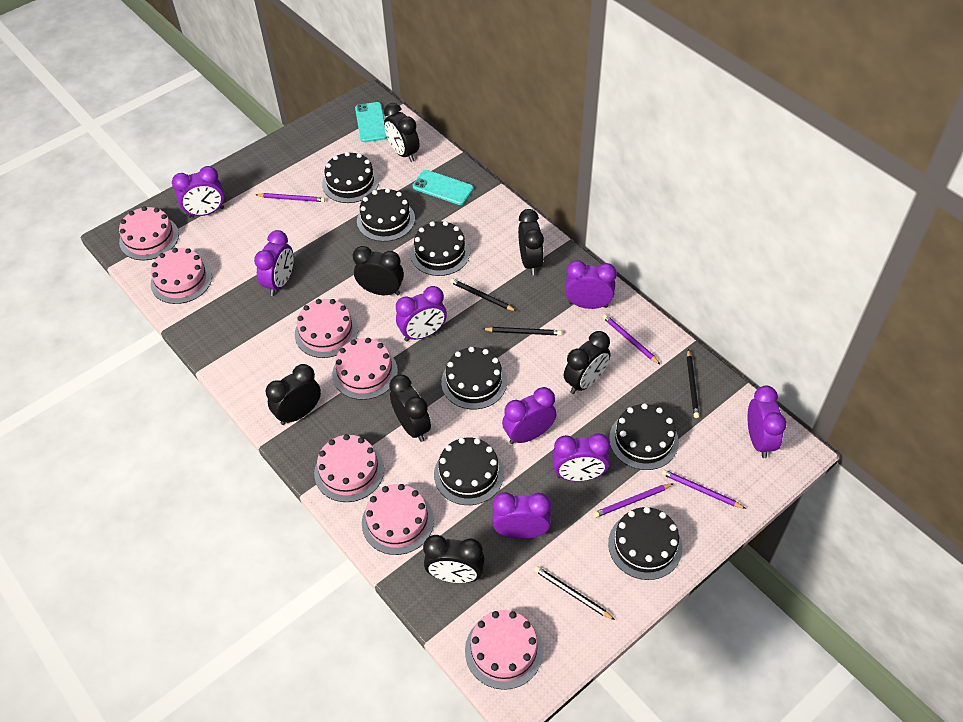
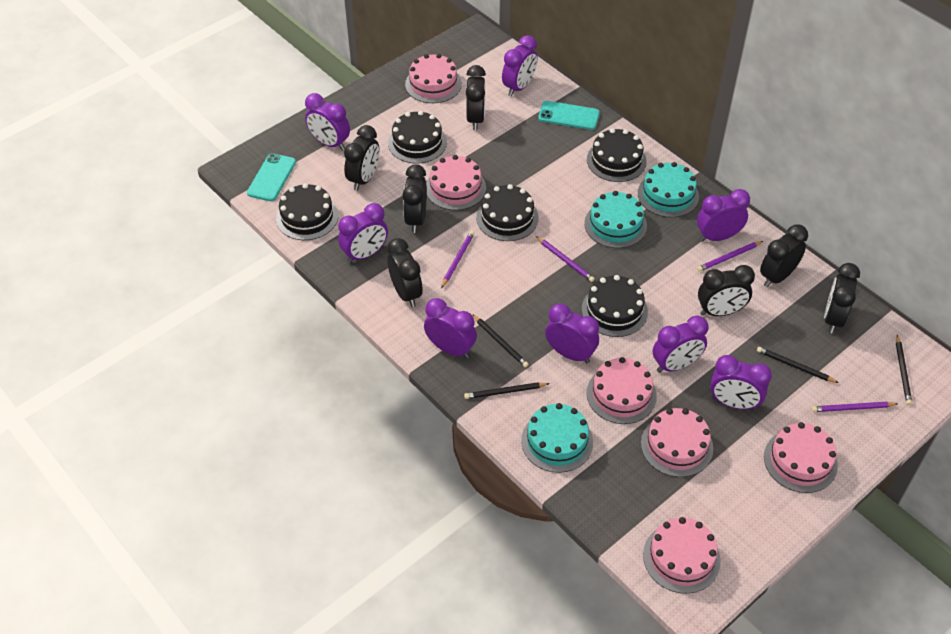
black cake: 7 -> 5
pink cake: 7 -> 6
turquoise cake: 0 -> 3

